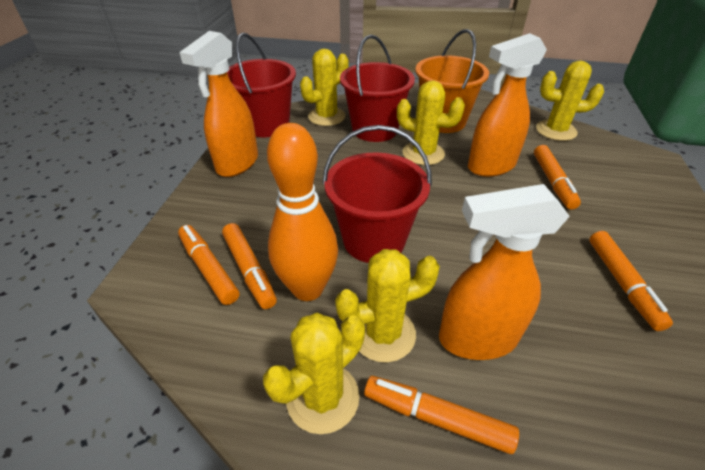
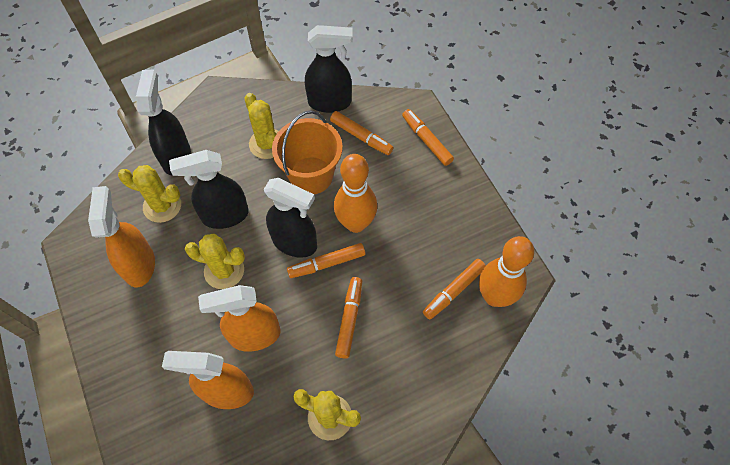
black spray bottle: 0 -> 4
orange bowling pin: 1 -> 2
red bucket: 3 -> 0
yellow cactus: 5 -> 4

